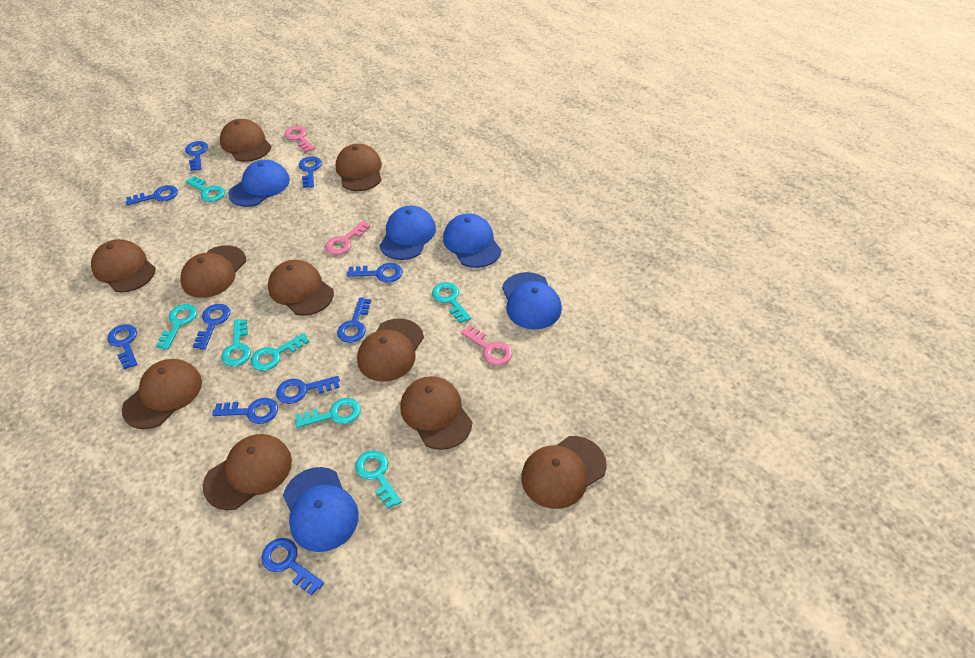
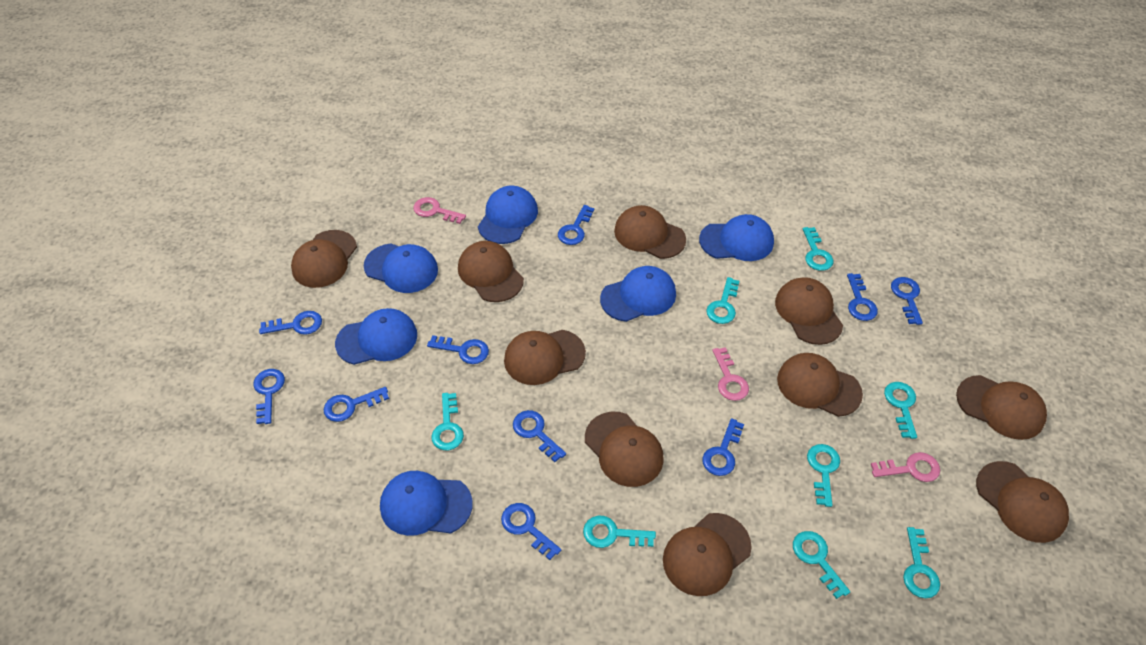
blue cap: 5 -> 6
turquoise key: 7 -> 8

